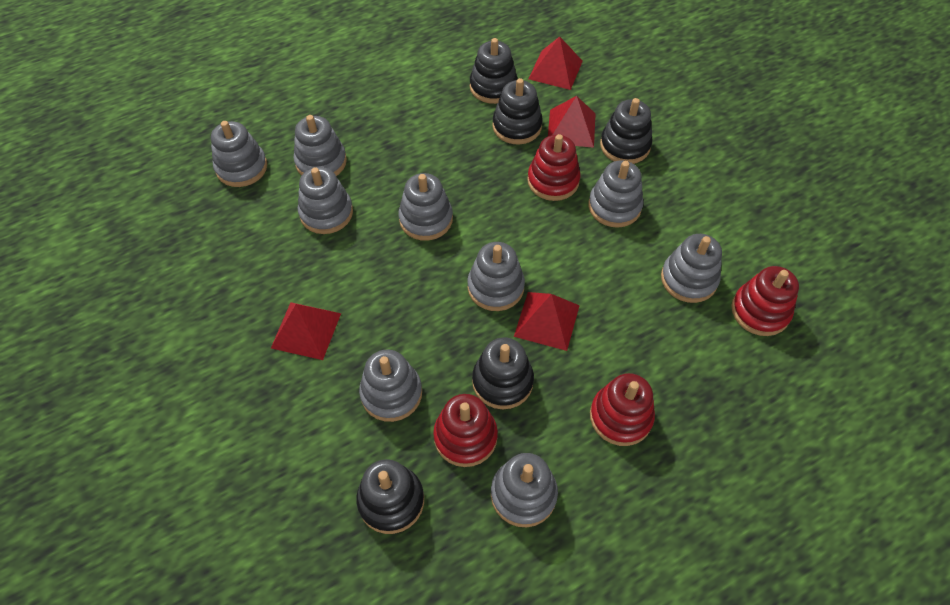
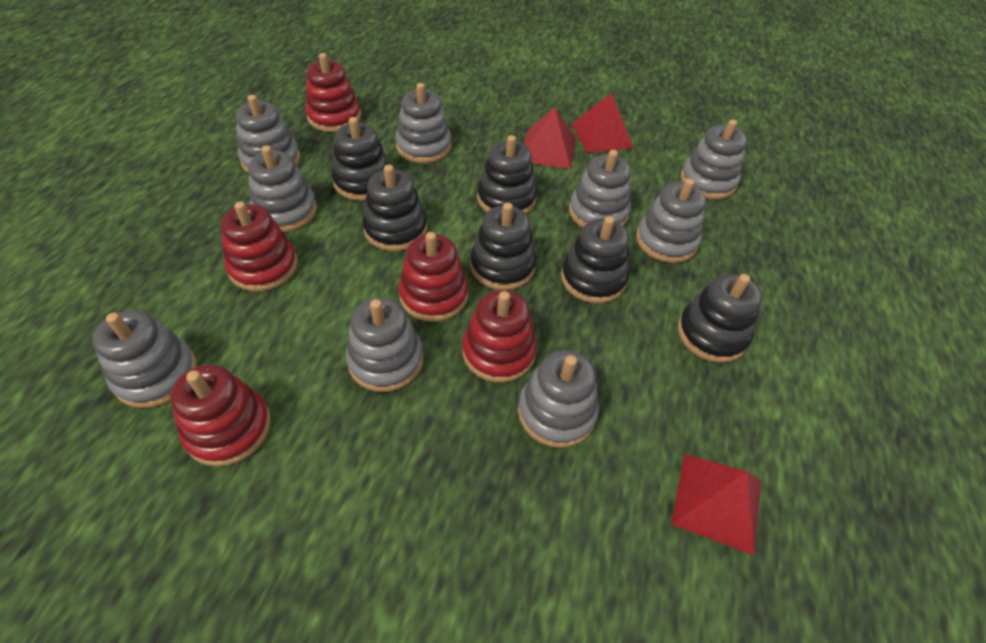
black stacking toy: 5 -> 6
red pyramid: 4 -> 3
red stacking toy: 4 -> 5

